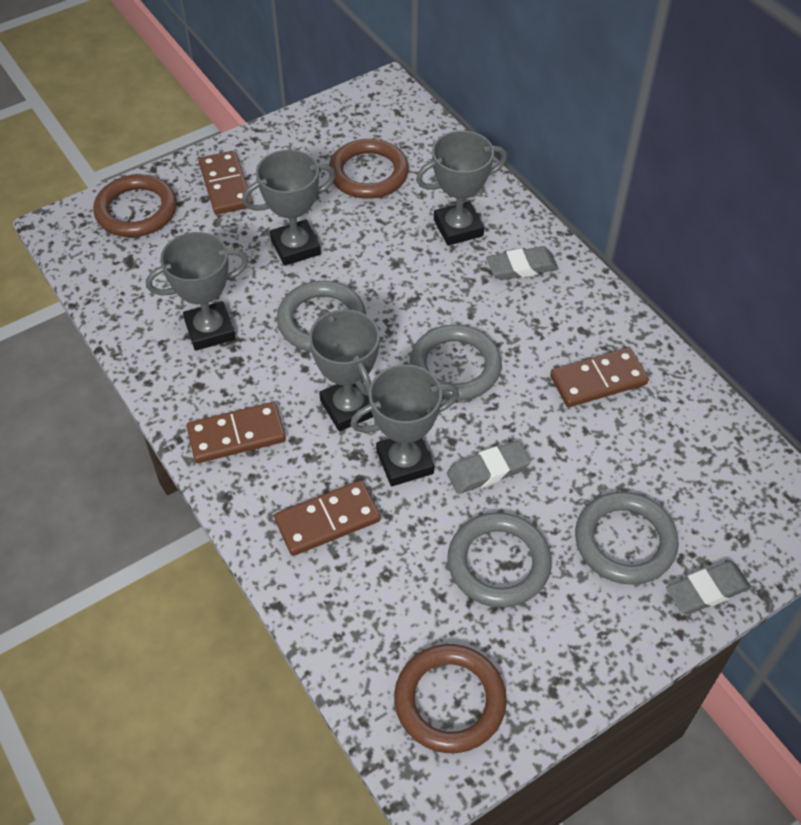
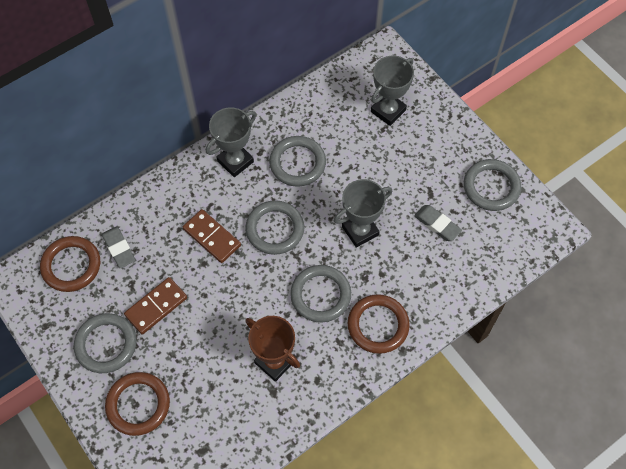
brown domino: 4 -> 2
brown trophy: 0 -> 1
grey eraser: 3 -> 2
grey ring: 4 -> 5
grey trophy: 5 -> 3

